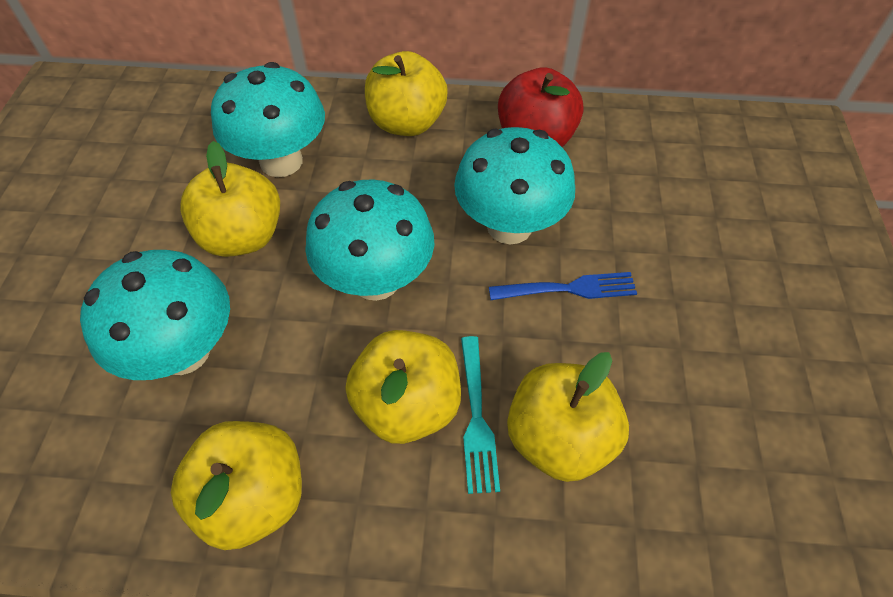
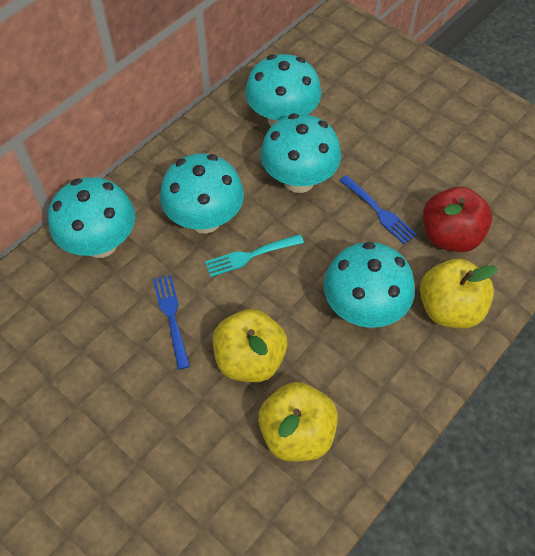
blue fork: 1 -> 2
turquoise mushroom: 4 -> 5
yellow apple: 5 -> 3

